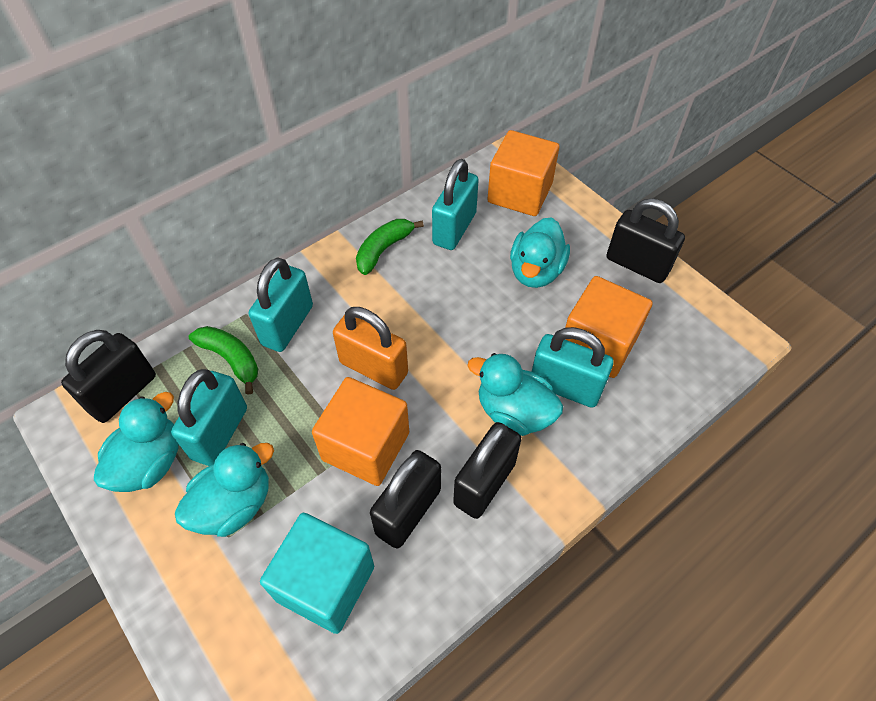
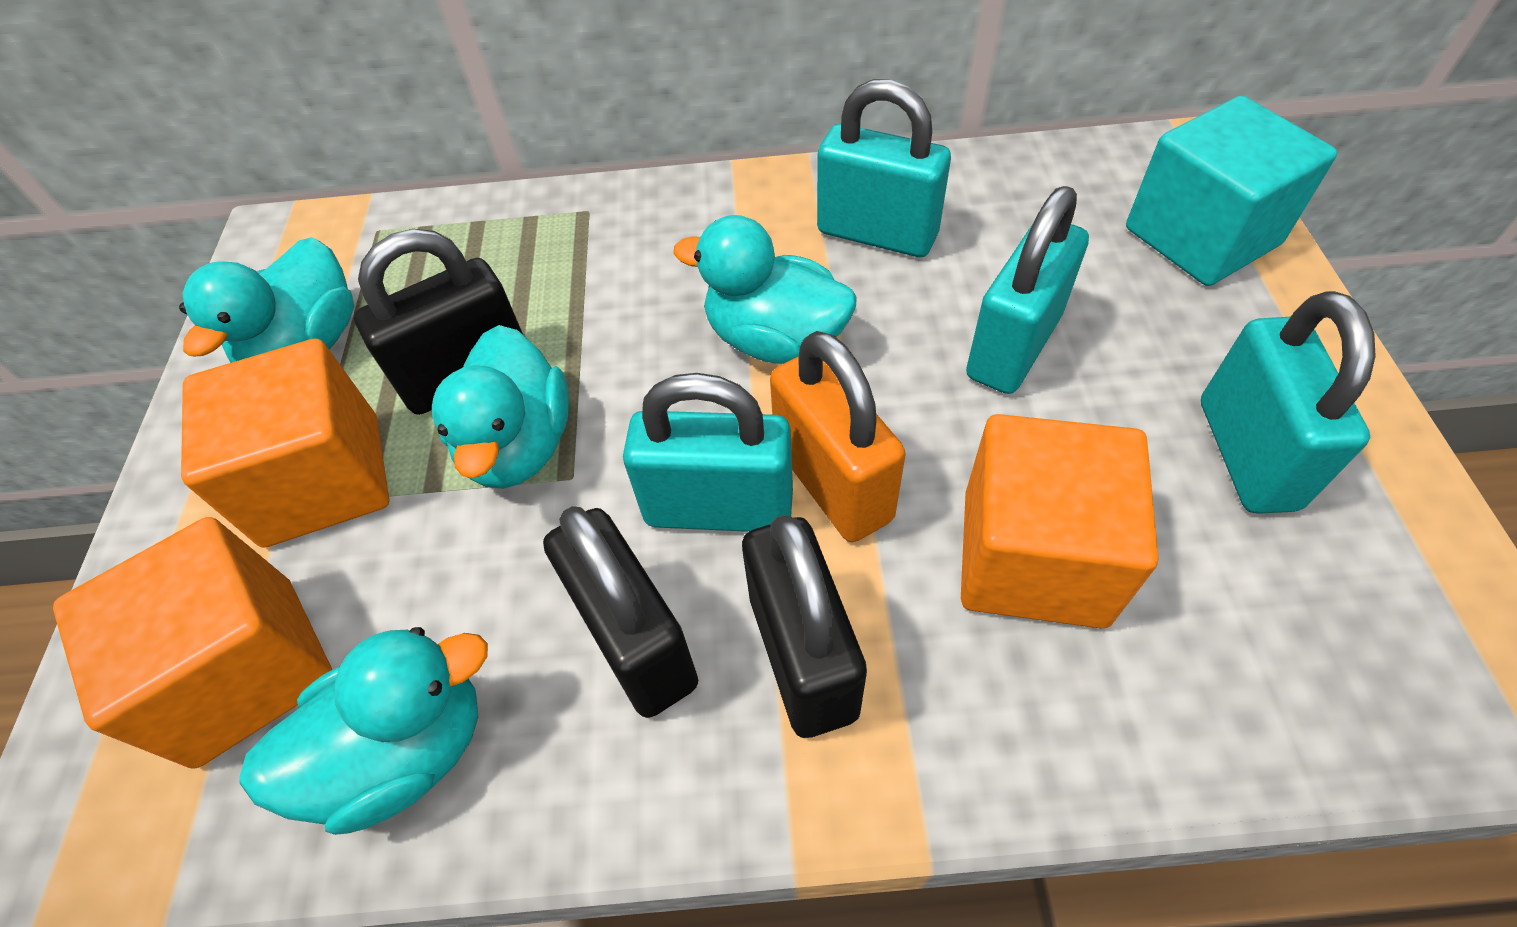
black padlock: 4 -> 3
green banana: 2 -> 0

